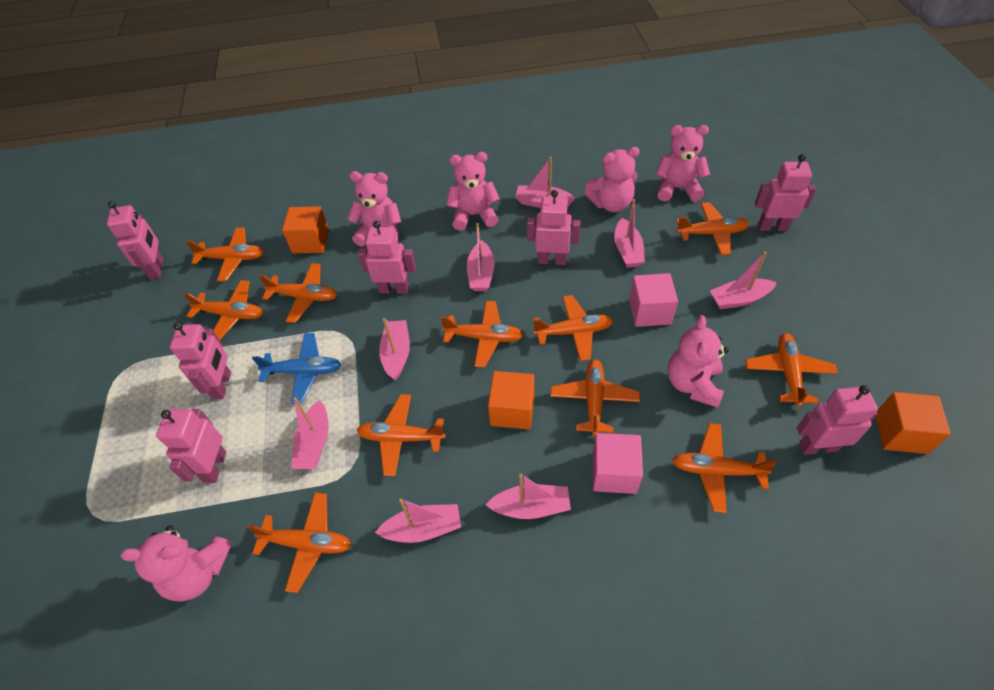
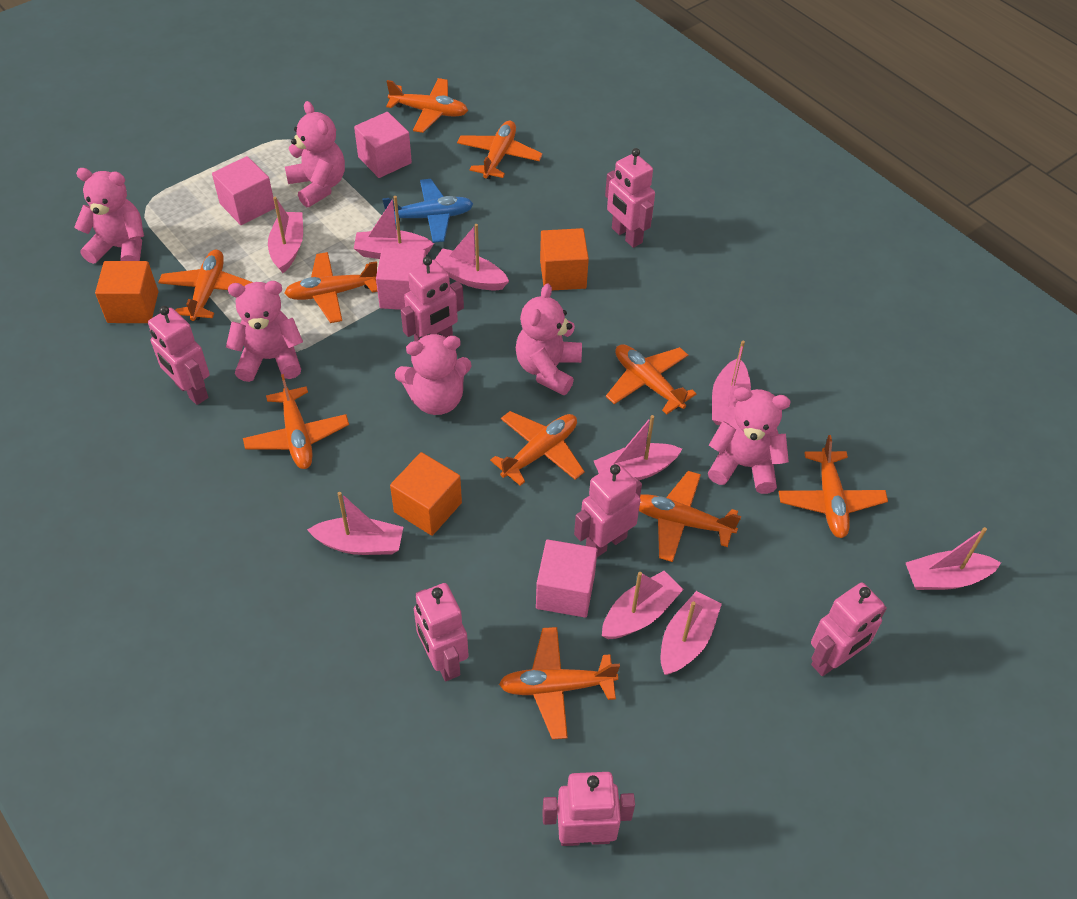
orange plane: 11 -> 10
pink boat: 8 -> 9
pink cube: 2 -> 4

